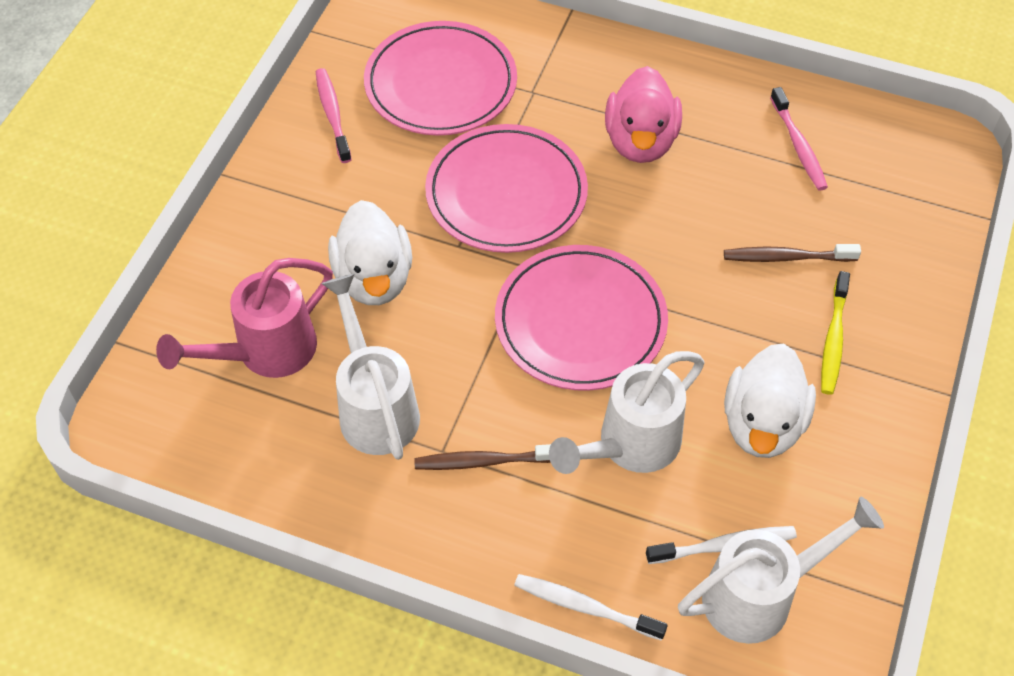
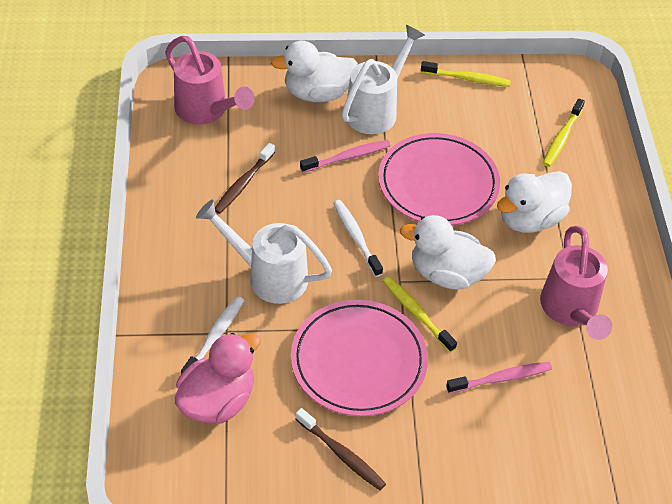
pink plate: 3 -> 2
pink watering can: 1 -> 2
white duck: 2 -> 3
white watering can: 3 -> 2
yellow toothbrush: 1 -> 3

